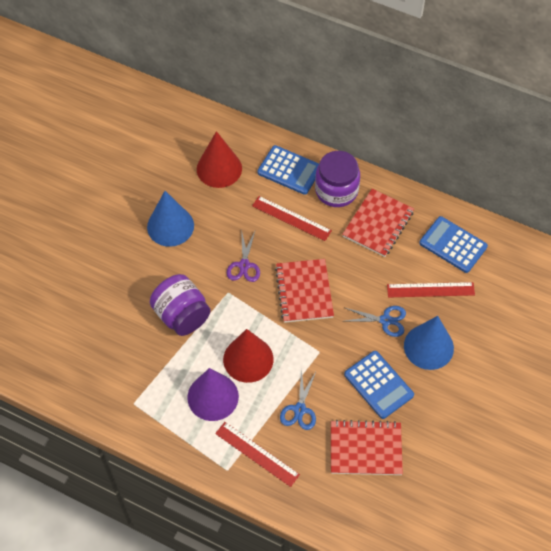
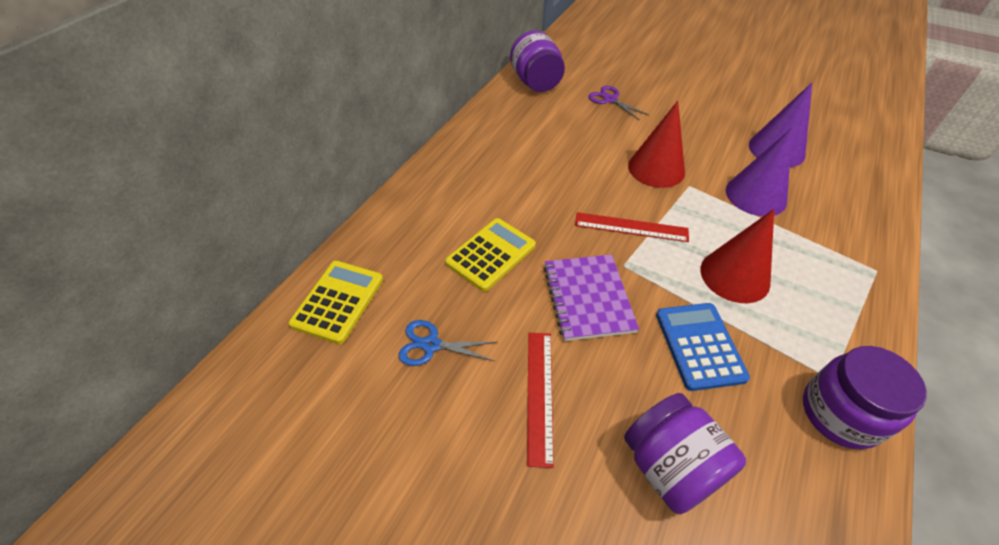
blue calculator: 3 -> 1
blue cone: 2 -> 0
blue scissors: 2 -> 1
purple cone: 1 -> 2
purple jar: 2 -> 3
purple notebook: 0 -> 1
red notebook: 3 -> 0
red ruler: 3 -> 2
yellow calculator: 0 -> 2

